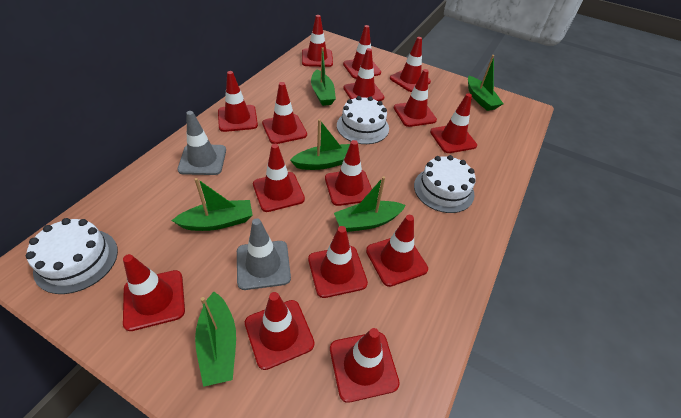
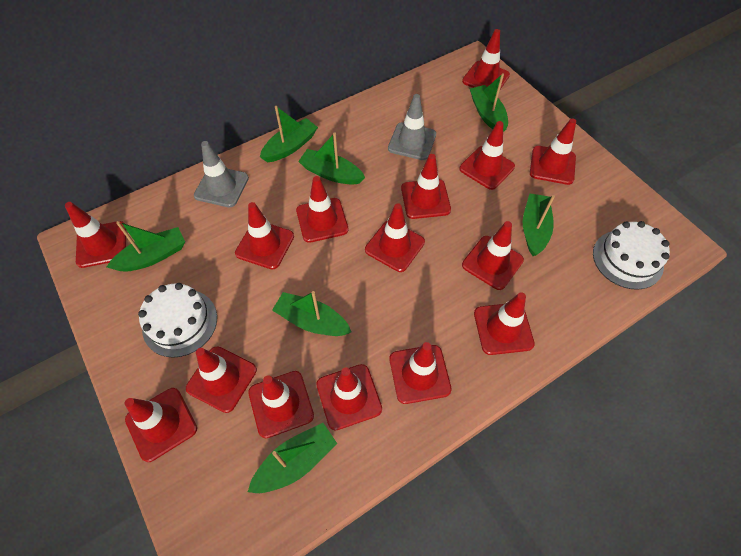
green boat: 6 -> 7
white cake: 3 -> 2

